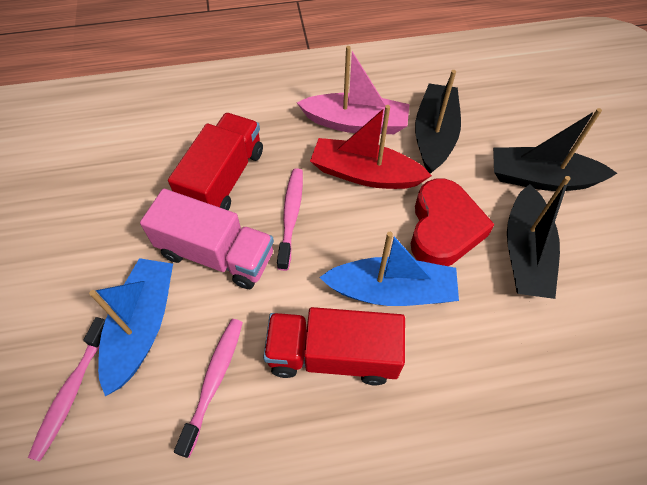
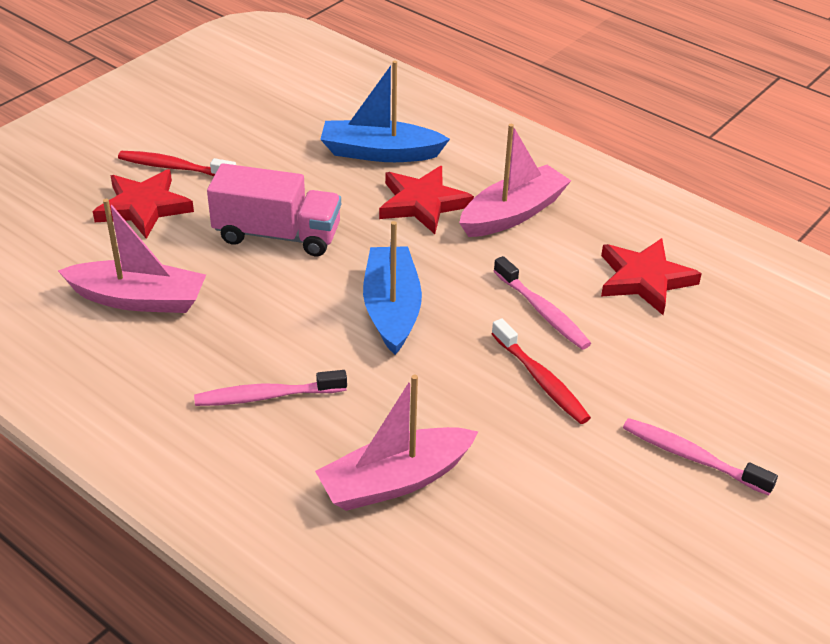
black boat: 3 -> 0
pink boat: 1 -> 3
red boat: 1 -> 0
red heart: 1 -> 0
red star: 0 -> 3
red toothbrush: 0 -> 2
red truck: 2 -> 0

